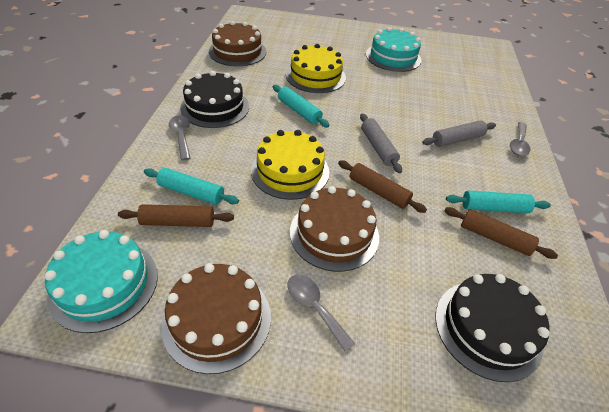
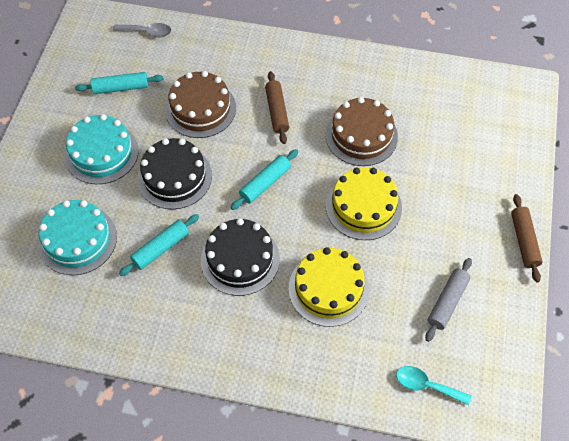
brown cake: 3 -> 2
brown rolling pin: 3 -> 2
grey rolling pin: 2 -> 1
grey spoon: 3 -> 1
turquoise spoon: 0 -> 1

